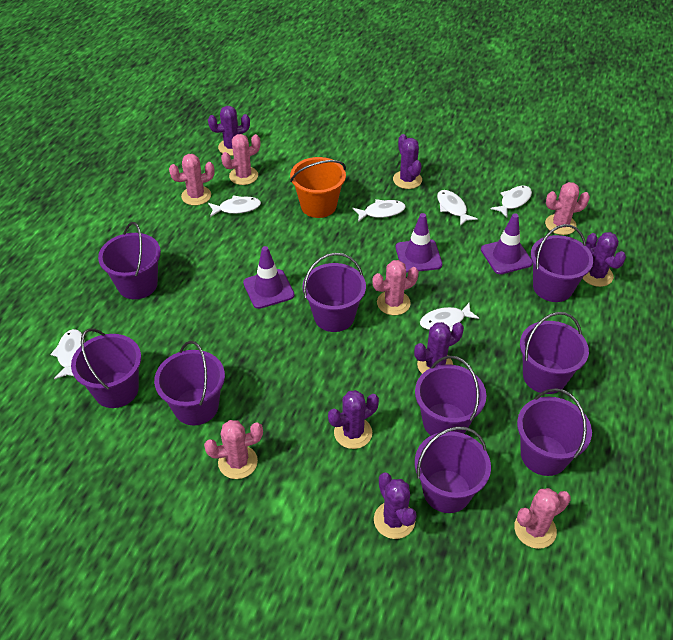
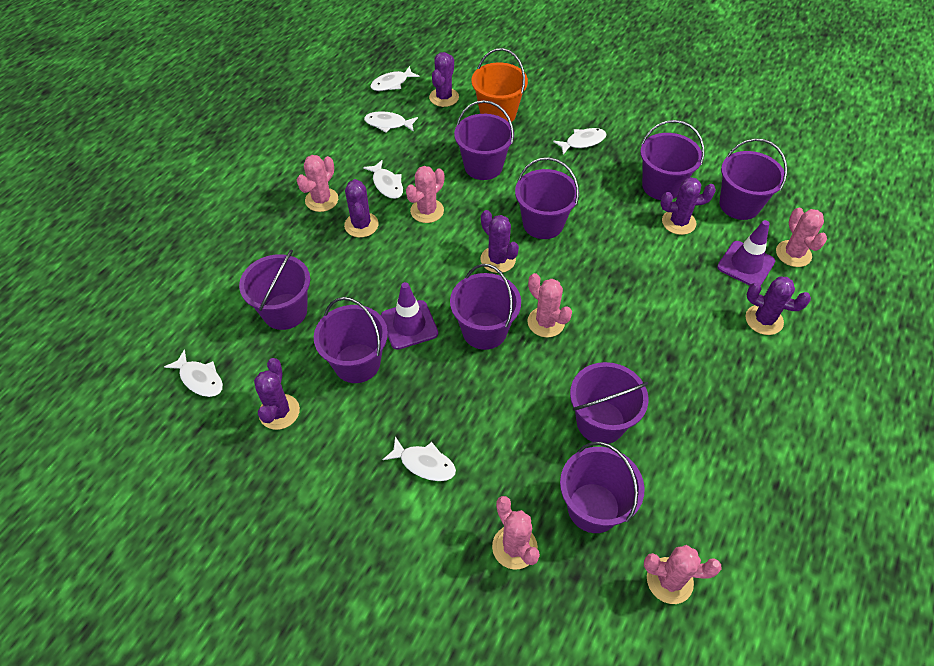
purple traffic cone: 3 -> 2

